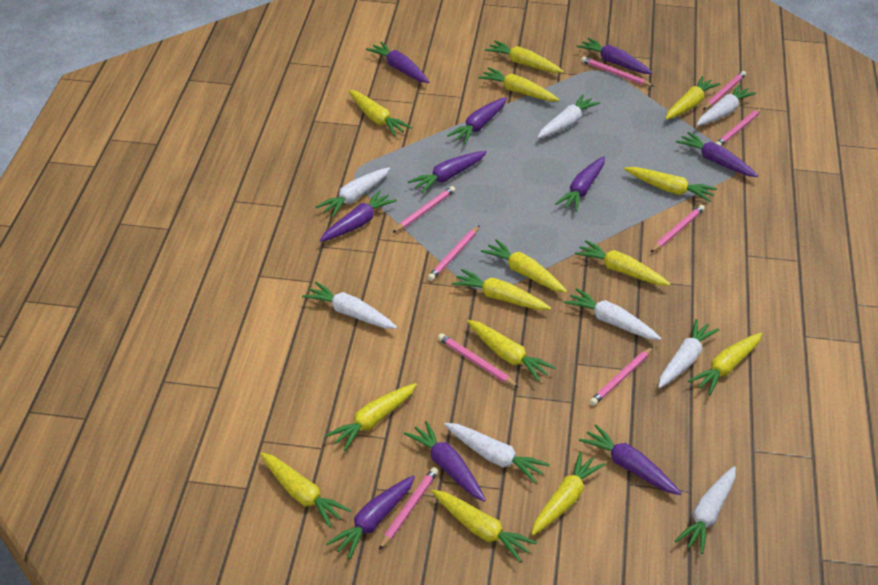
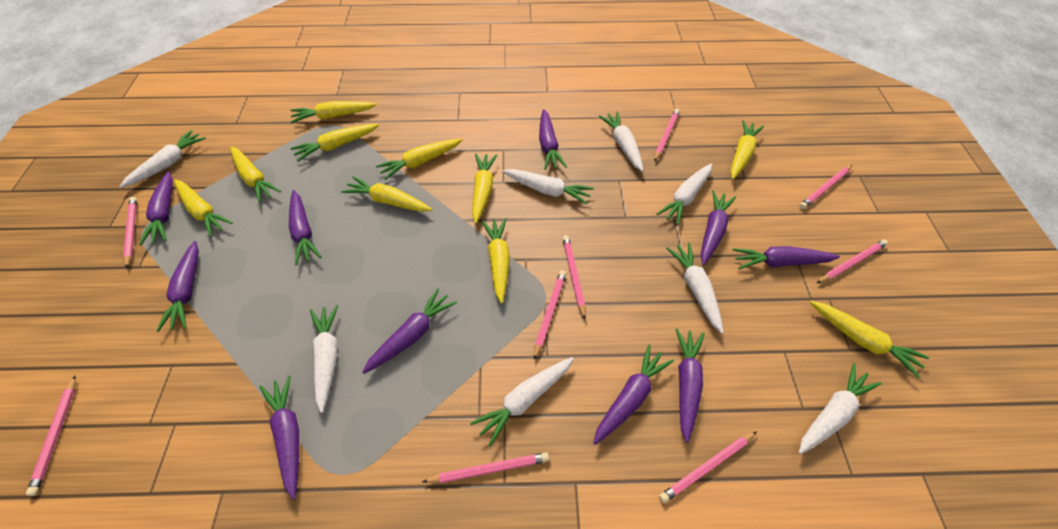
yellow carrot: 14 -> 10

